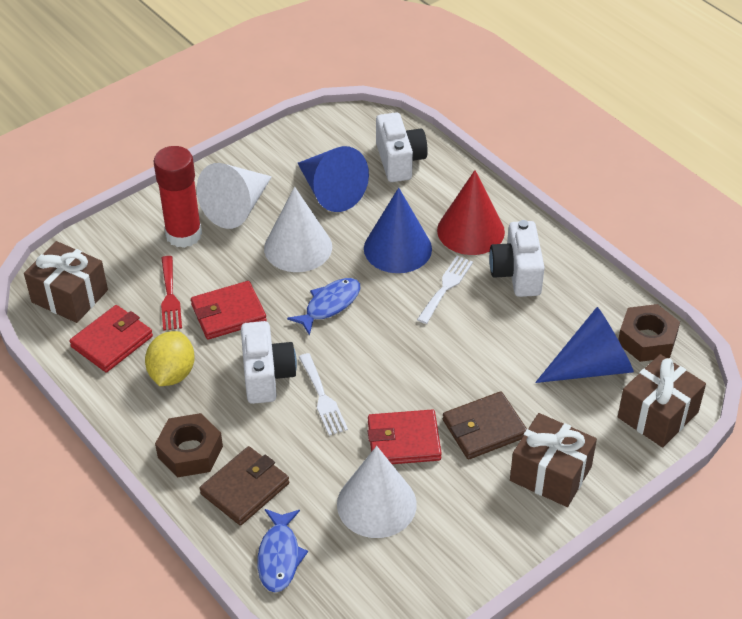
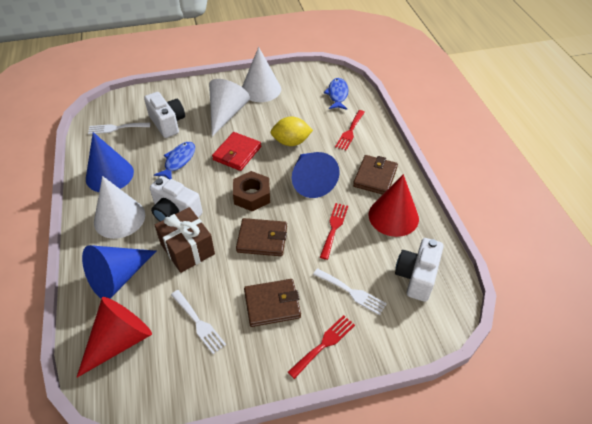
brown gift: 3 -> 1
brown nut: 2 -> 1
brown wallet: 2 -> 3
red cone: 1 -> 2
red fork: 1 -> 3
red glue stick: 1 -> 0
red wallet: 3 -> 1
white fork: 2 -> 3

